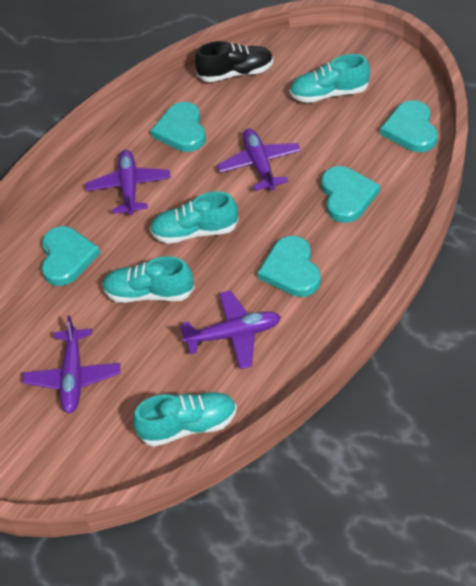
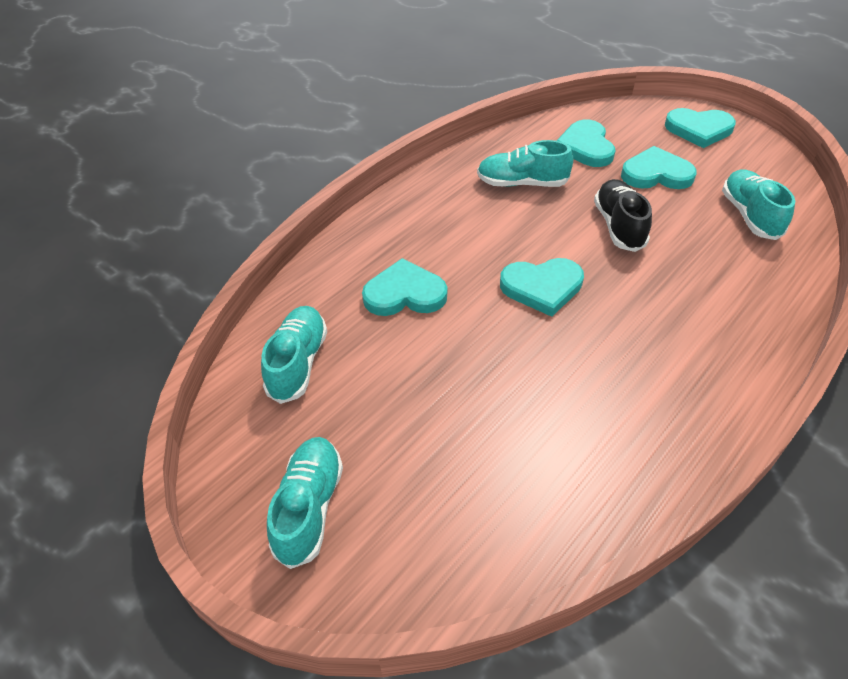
purple plane: 4 -> 0

